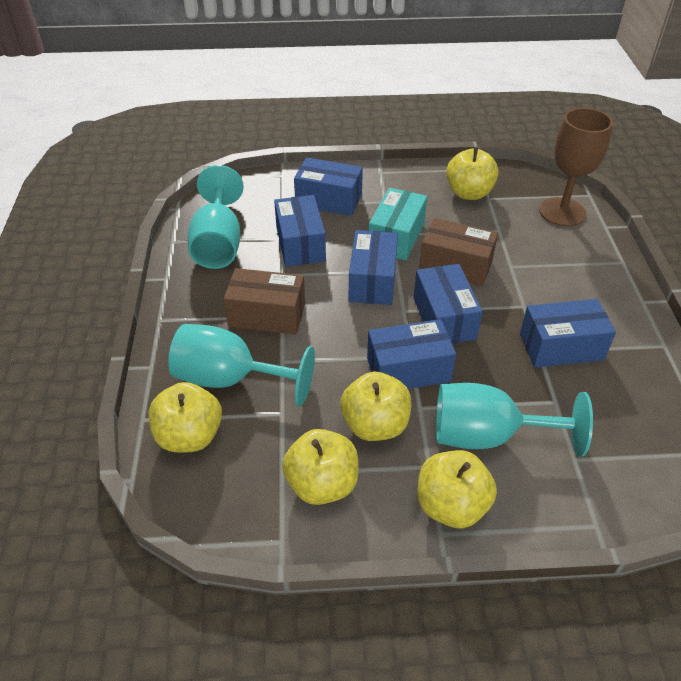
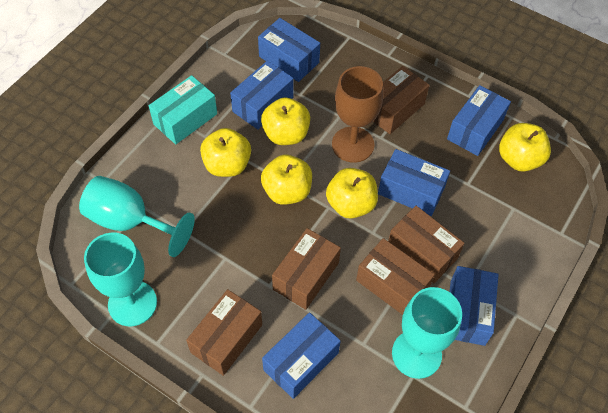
brown box: 2 -> 5

